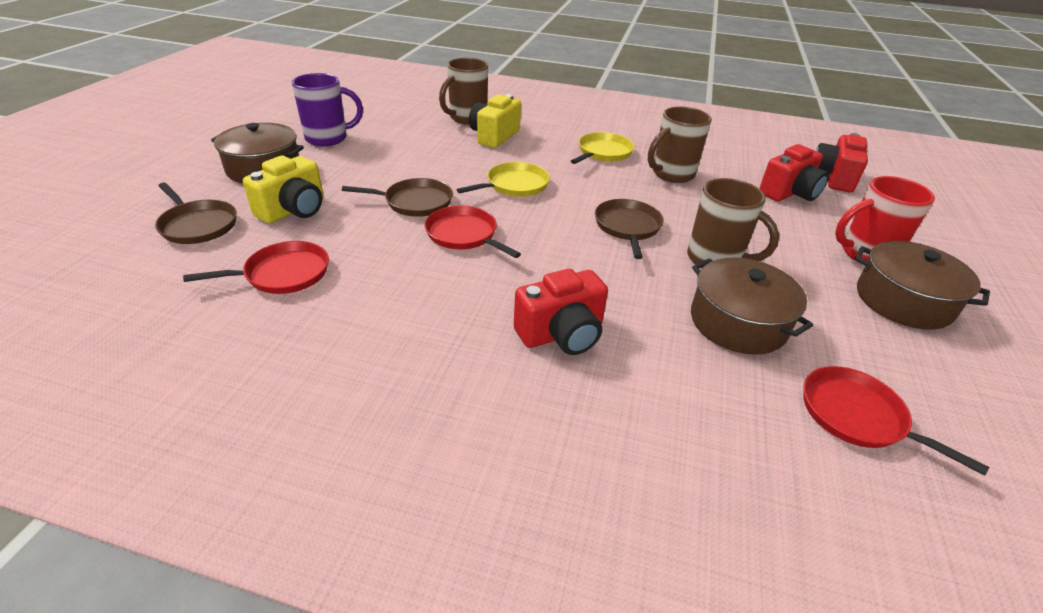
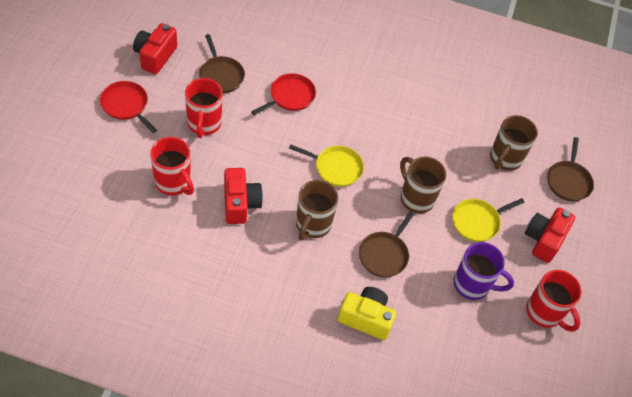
brown pot: 3 -> 0
red mug: 1 -> 3
red pan: 3 -> 2
yellow camera: 2 -> 1

